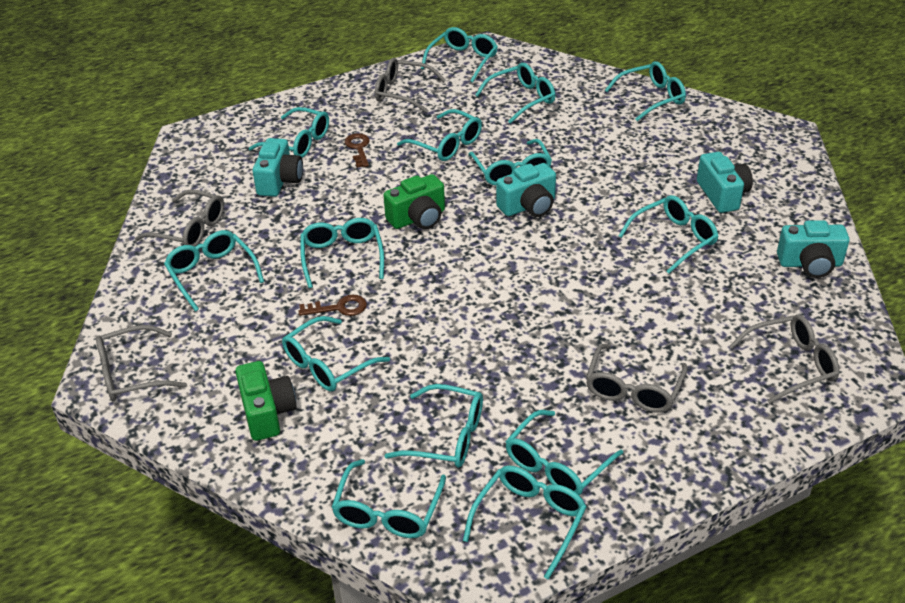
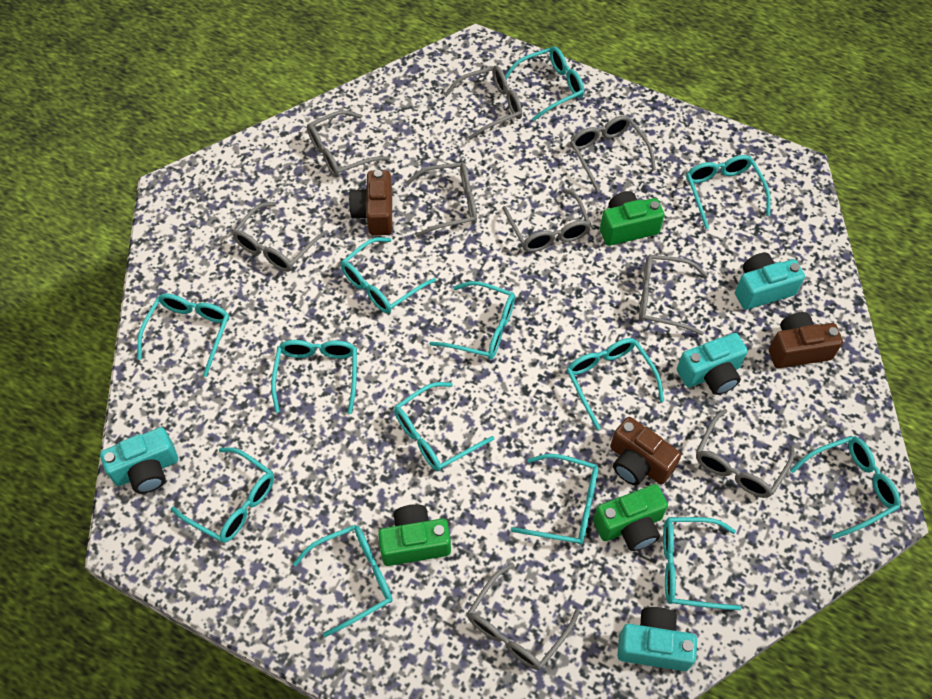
brown camera: 0 -> 3
brown key: 2 -> 0
green camera: 2 -> 3
grey glasses: 5 -> 9
turquoise glasses: 14 -> 13

